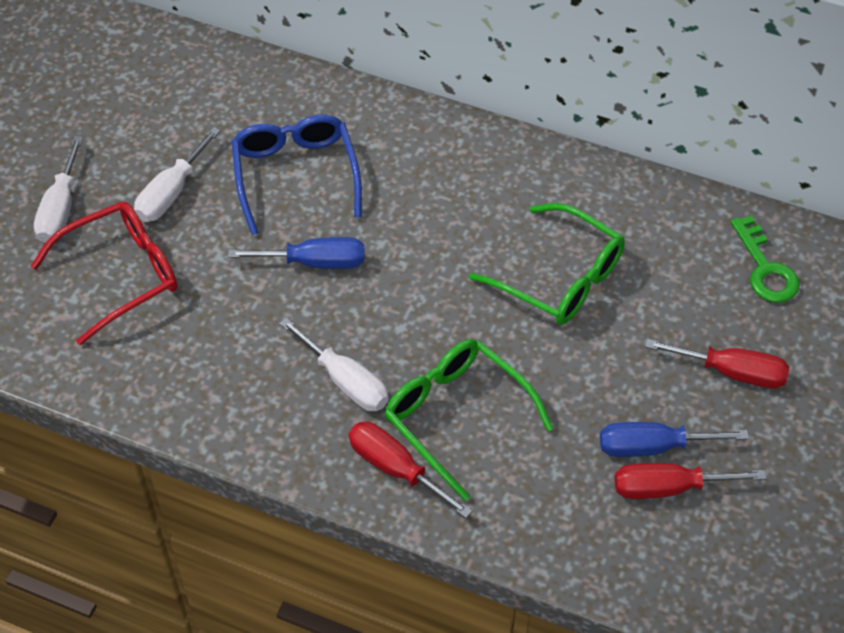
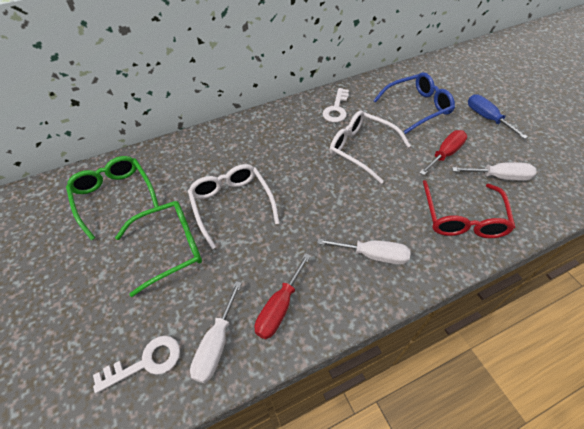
blue screwdriver: 2 -> 1
green key: 1 -> 0
red screwdriver: 3 -> 2
white glasses: 0 -> 2
white key: 0 -> 2

